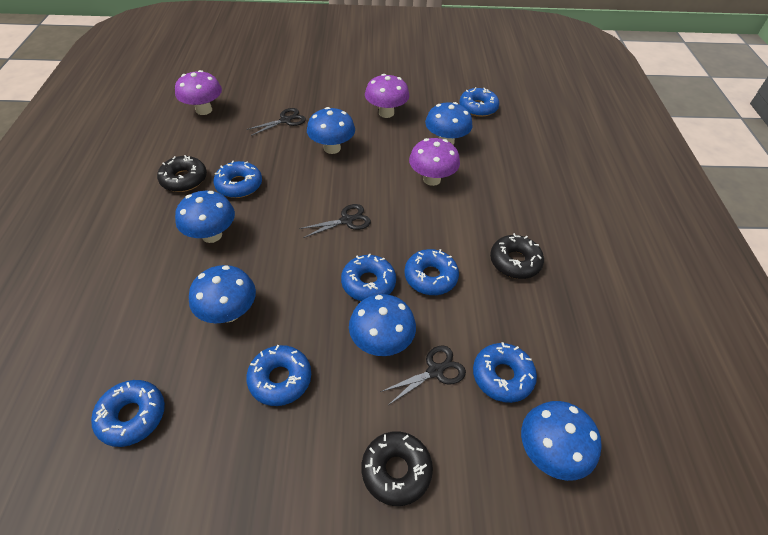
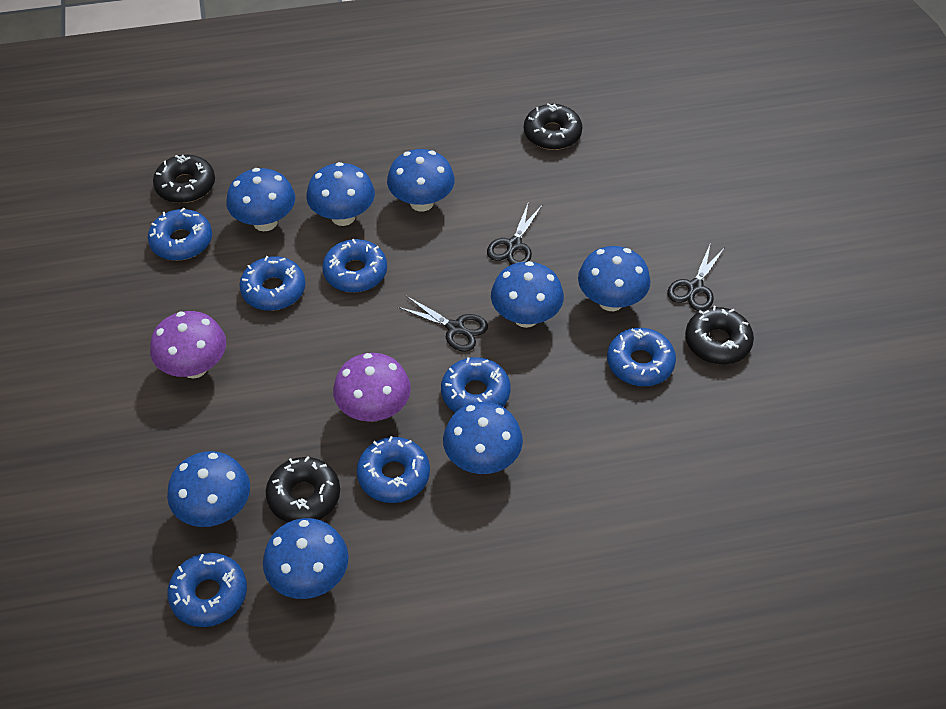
black donut: 3 -> 4
blue mushroom: 6 -> 8
purple mushroom: 3 -> 2

